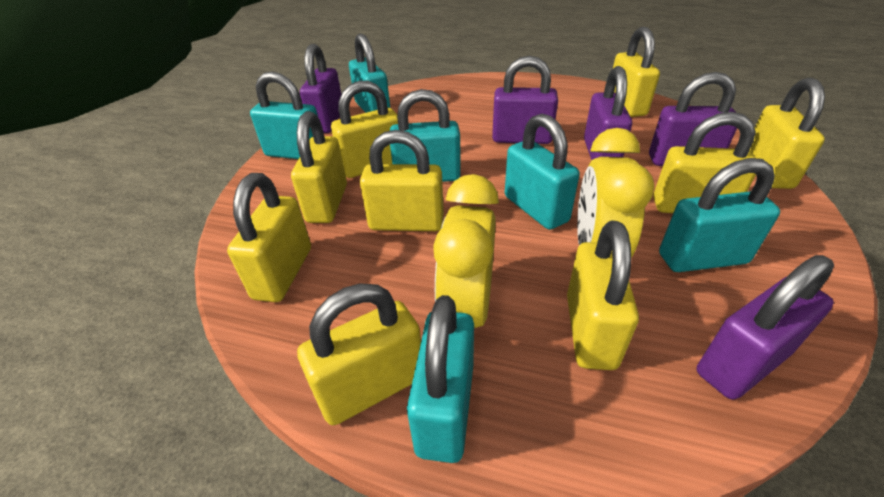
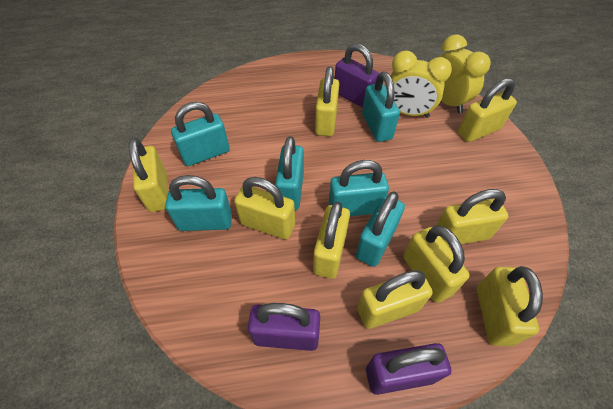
purple padlock: 5 -> 3

